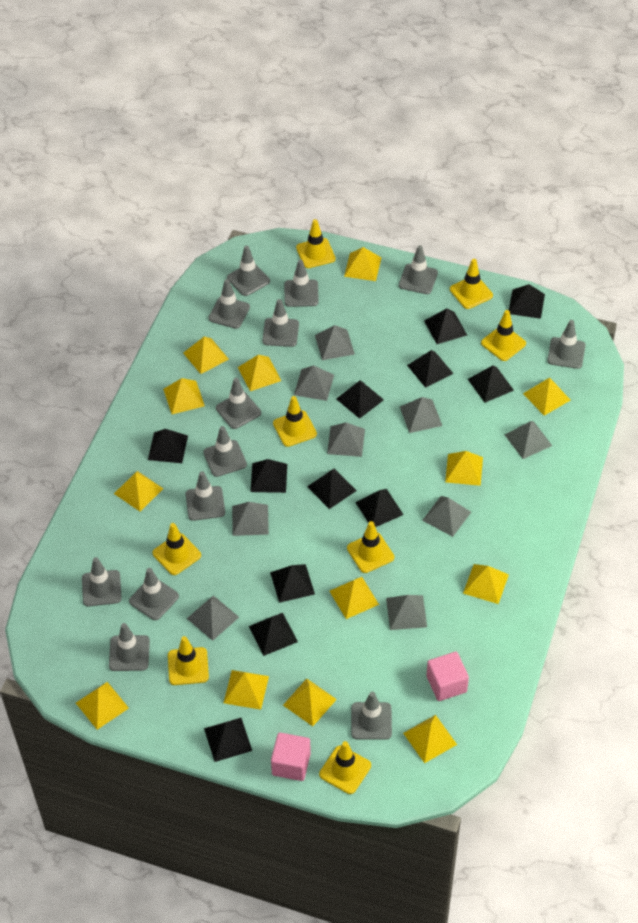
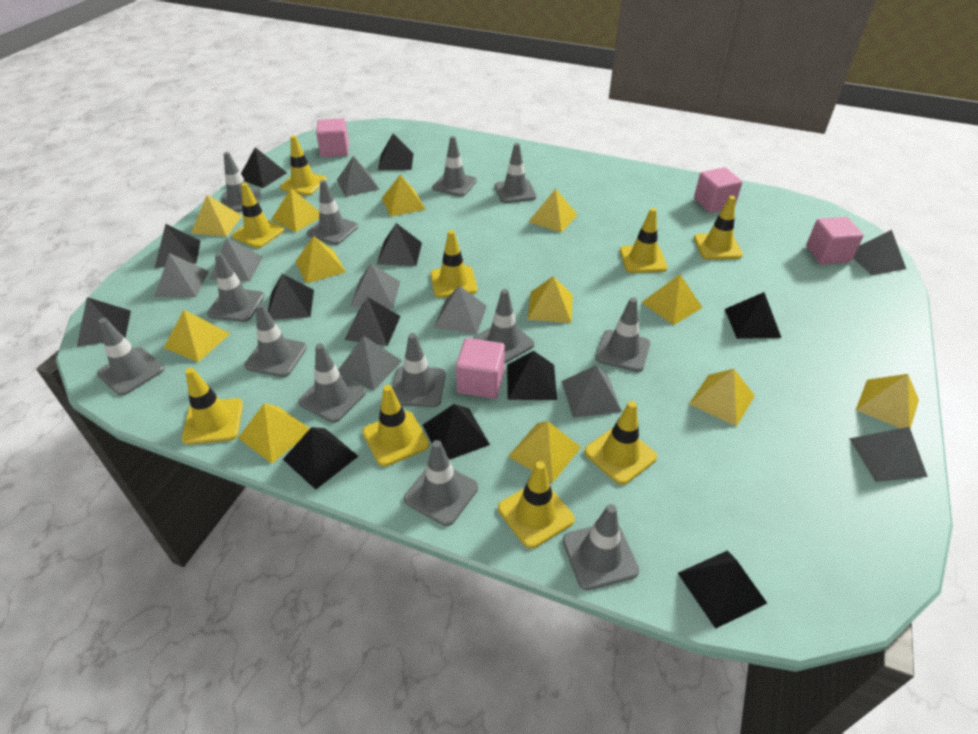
pink cube: 2 -> 4
yellow pyramid: 13 -> 12
yellow traffic cone: 8 -> 9

